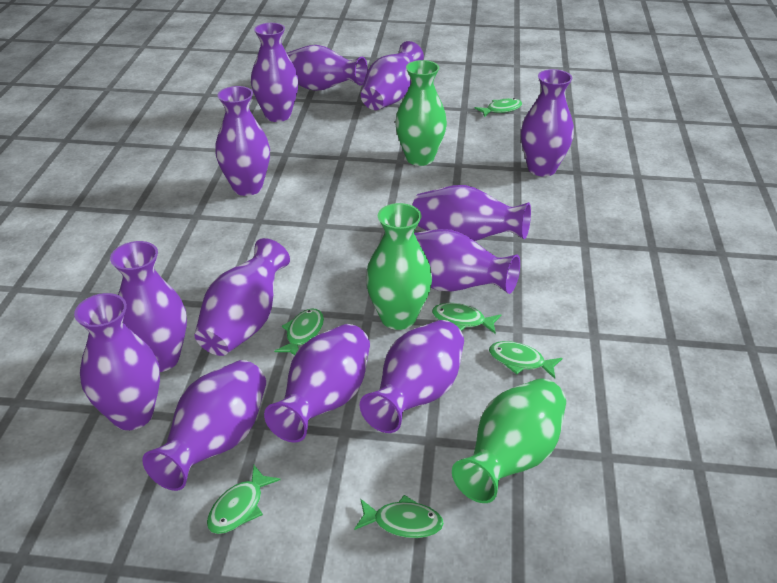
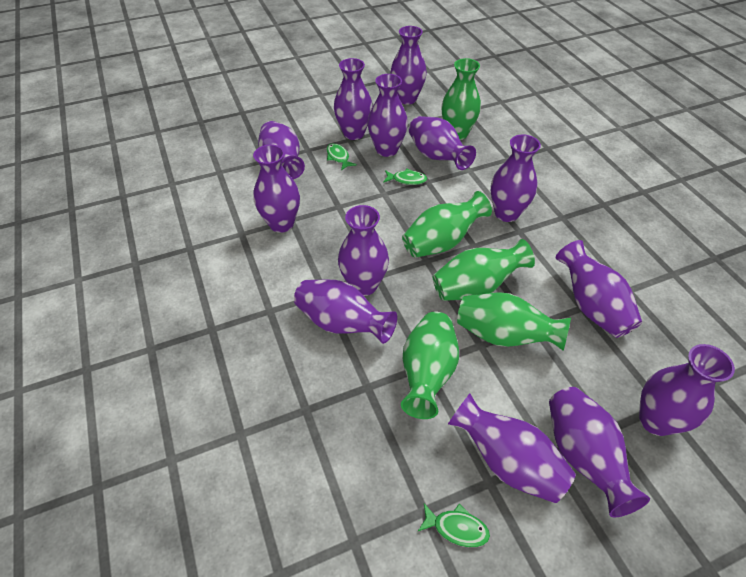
green fish: 6 -> 3
green vase: 3 -> 5

